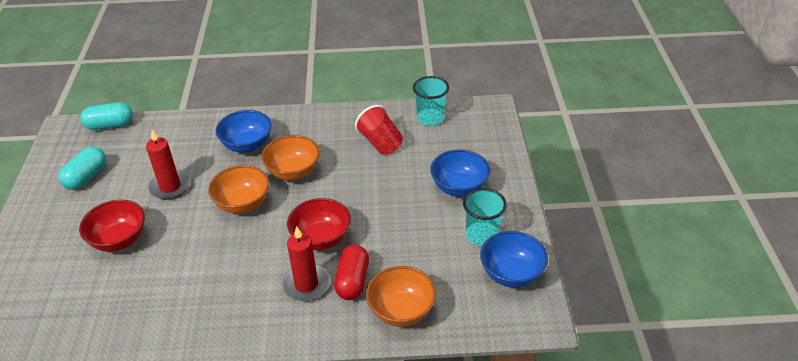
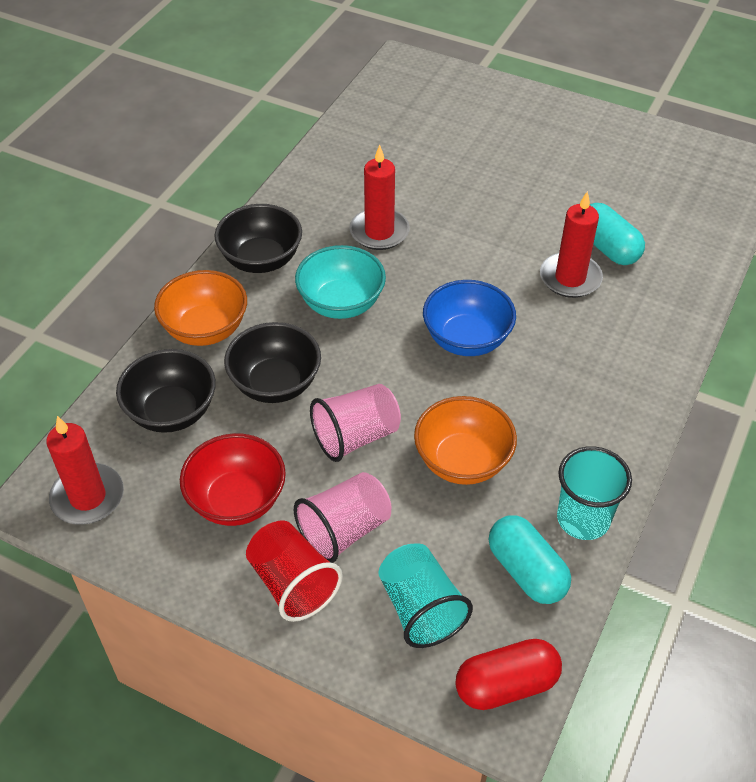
black bowl: 0 -> 3
blue bowl: 3 -> 1
orange bowl: 3 -> 2
pink cup: 0 -> 2
red bowl: 2 -> 1
red candle: 2 -> 3
turquoise bowl: 0 -> 1

